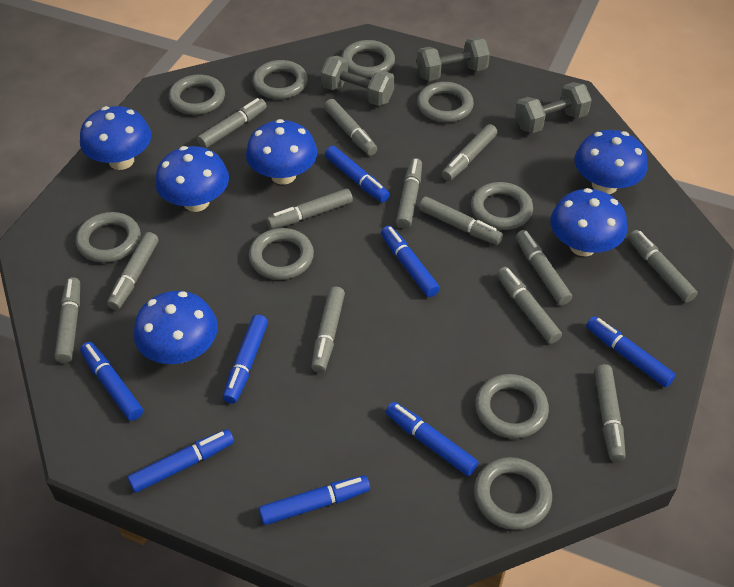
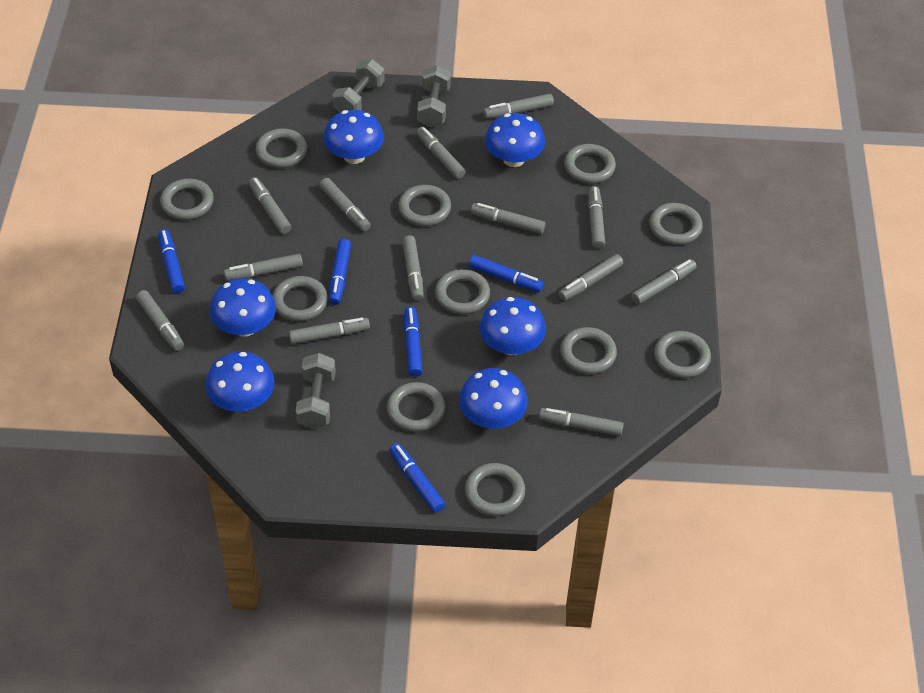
blue marker: 8 -> 5
grey ring: 9 -> 11

